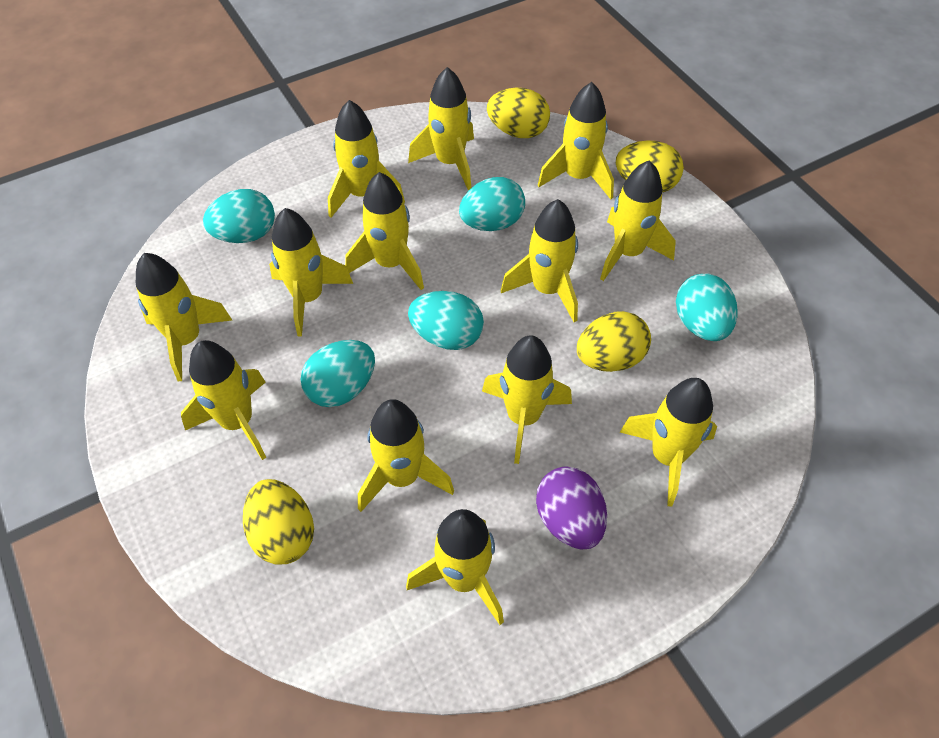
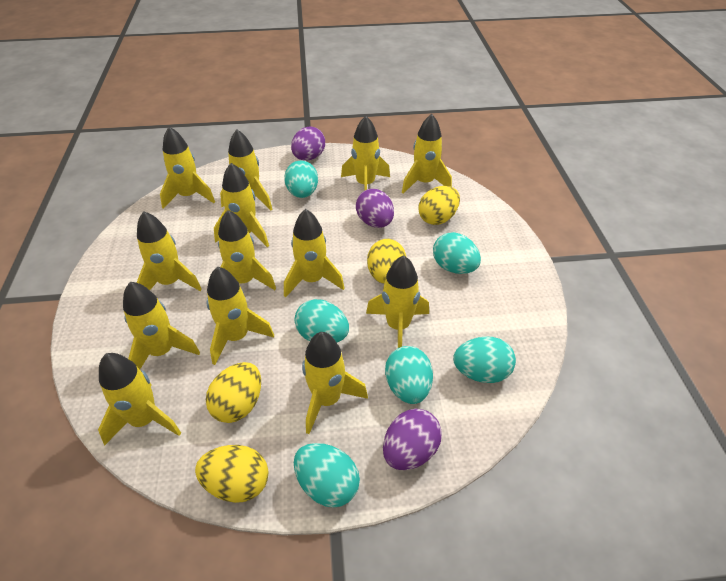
purple egg: 1 -> 3
turquoise egg: 5 -> 6

